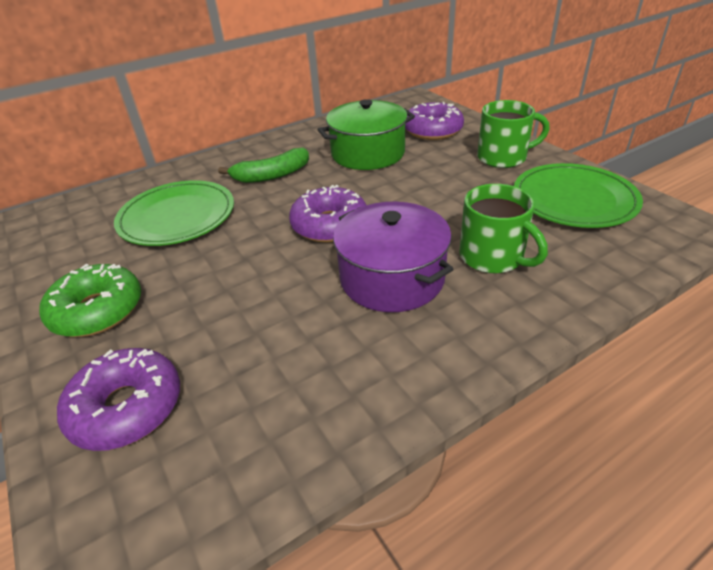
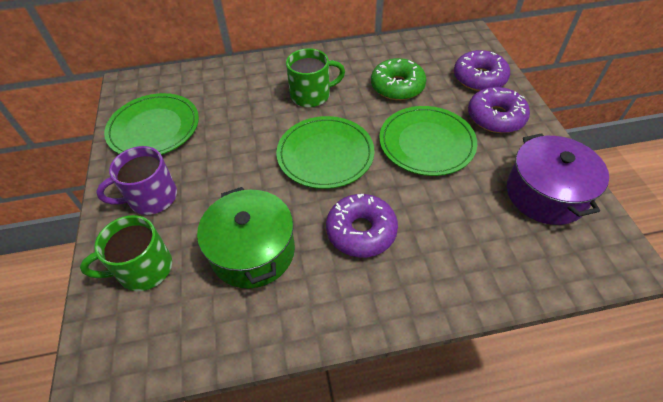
green banana: 1 -> 0
green plate: 2 -> 3
purple mug: 0 -> 1

